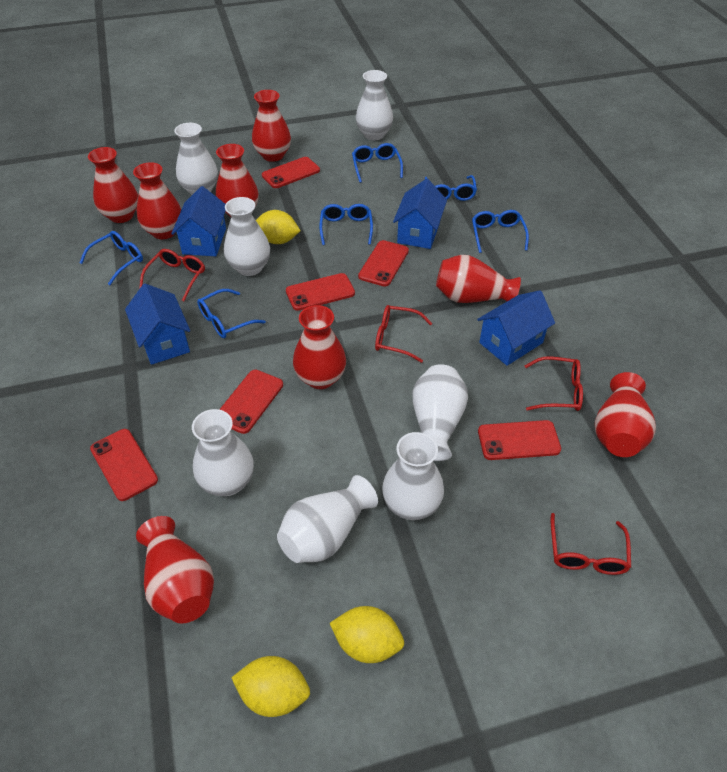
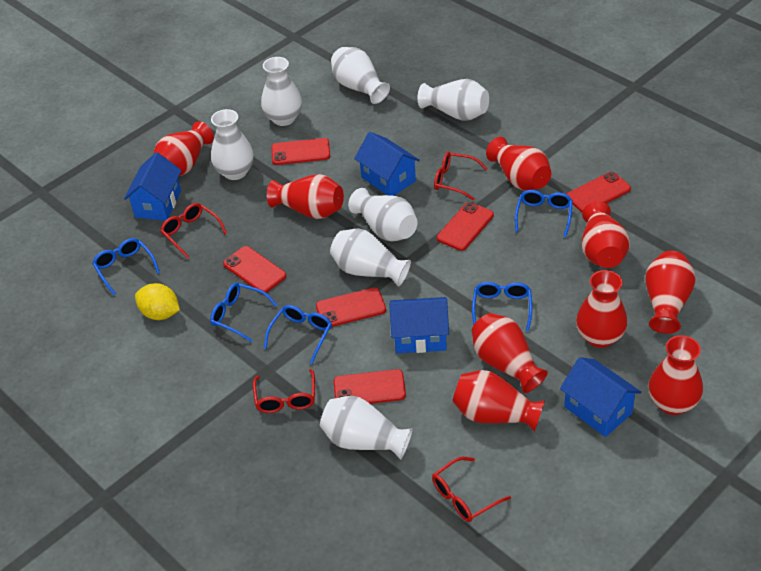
blue glasses: 6 -> 5
red vase: 8 -> 9
yellow lemon: 3 -> 1

